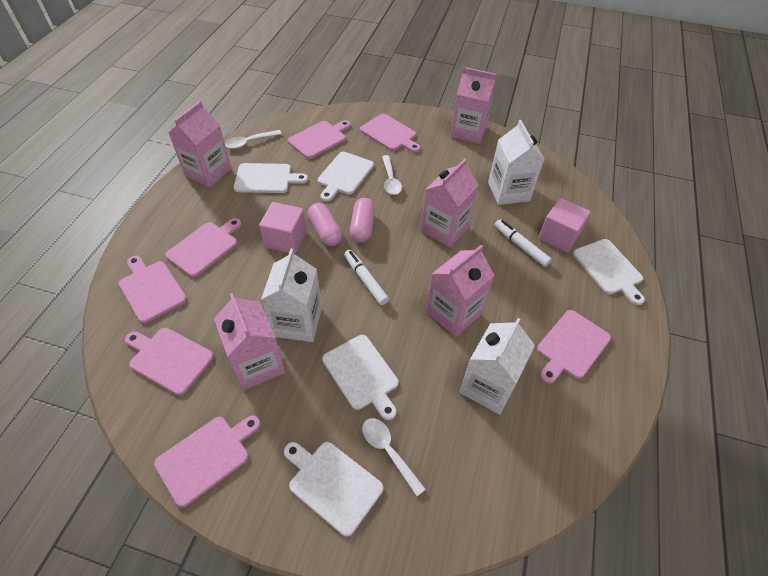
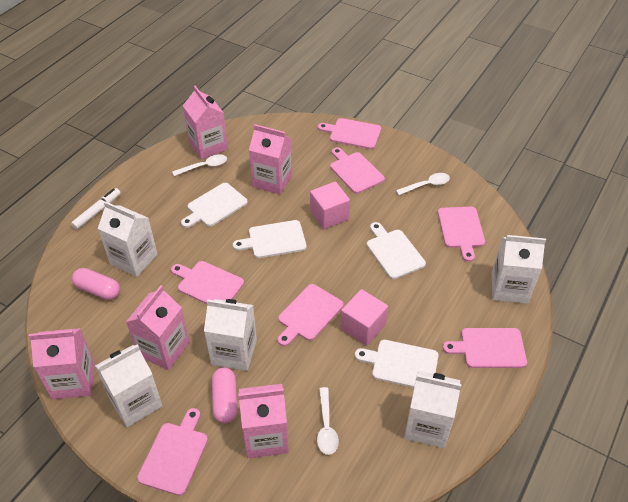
white carton: 3 -> 5
white cutting board: 5 -> 4
white marker: 2 -> 1

